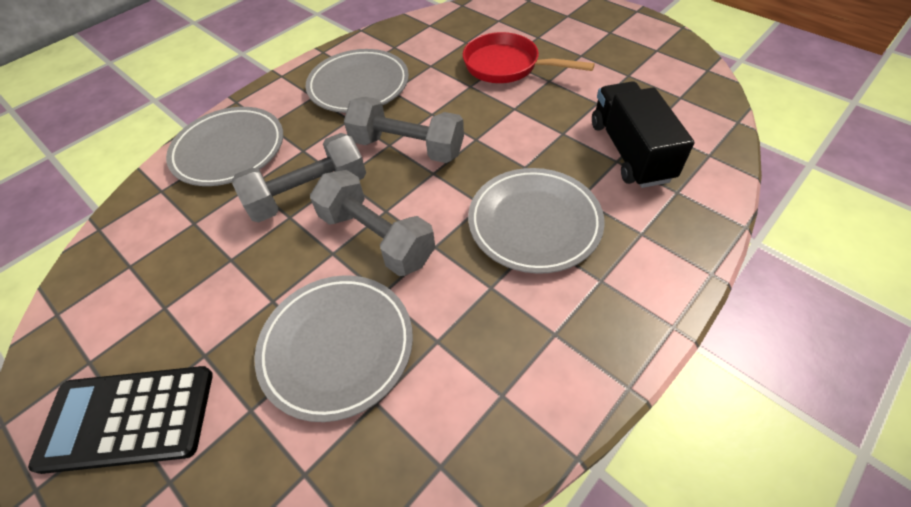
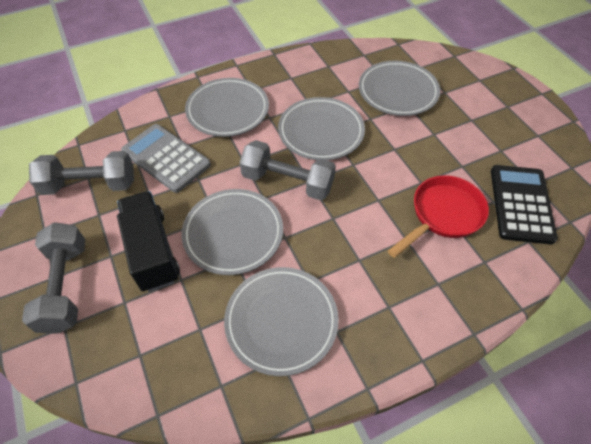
grey calculator: 0 -> 1
grey plate: 4 -> 5

